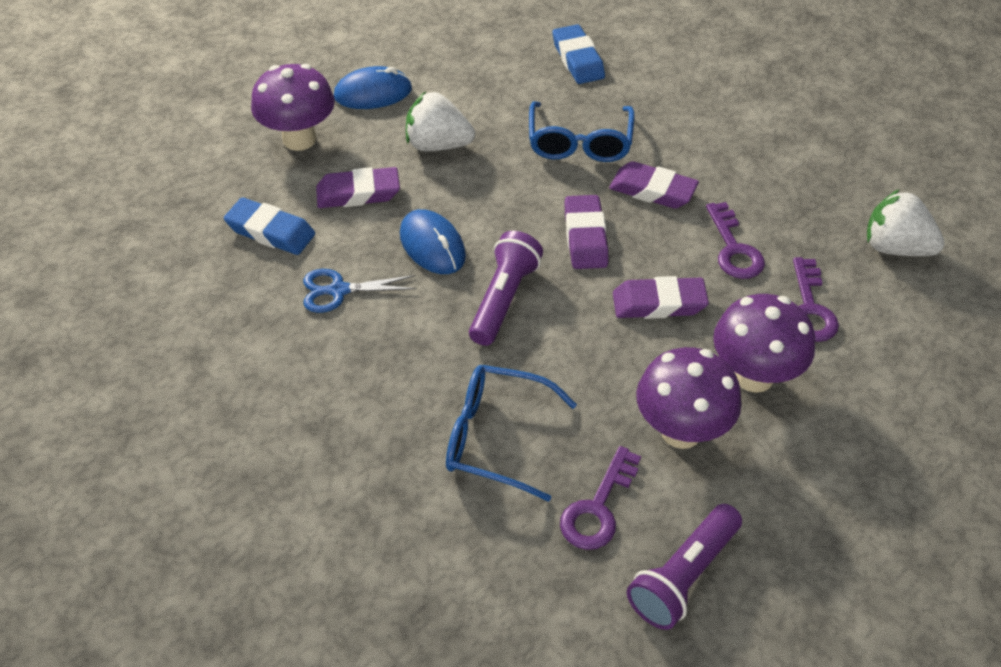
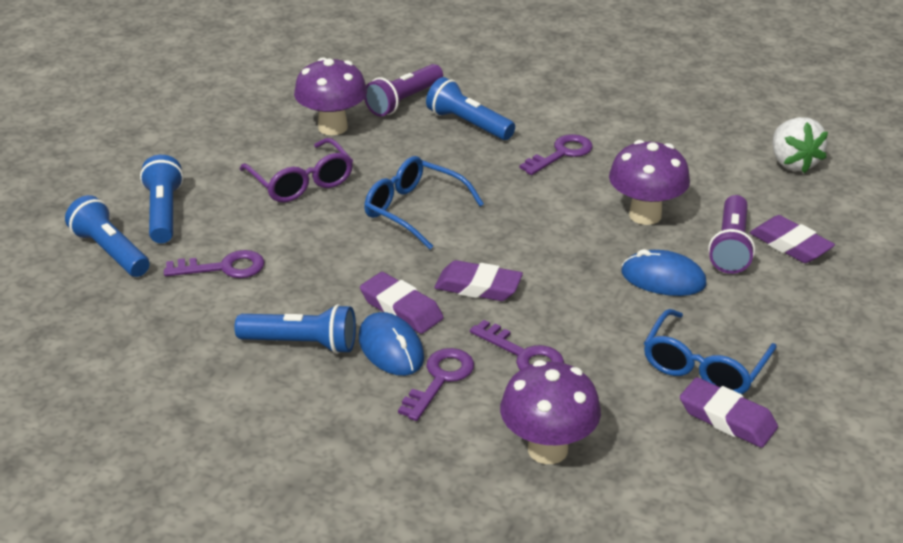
blue eraser: 2 -> 0
blue flashlight: 0 -> 4
blue scissors: 1 -> 0
purple glasses: 0 -> 1
purple key: 3 -> 4
white strawberry: 2 -> 1

